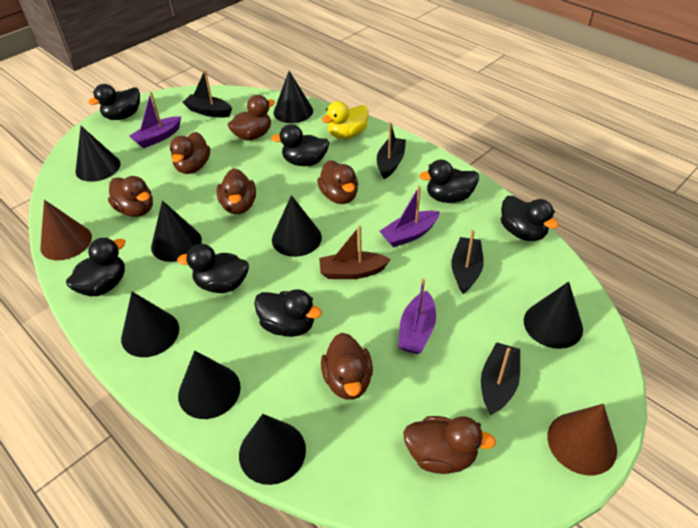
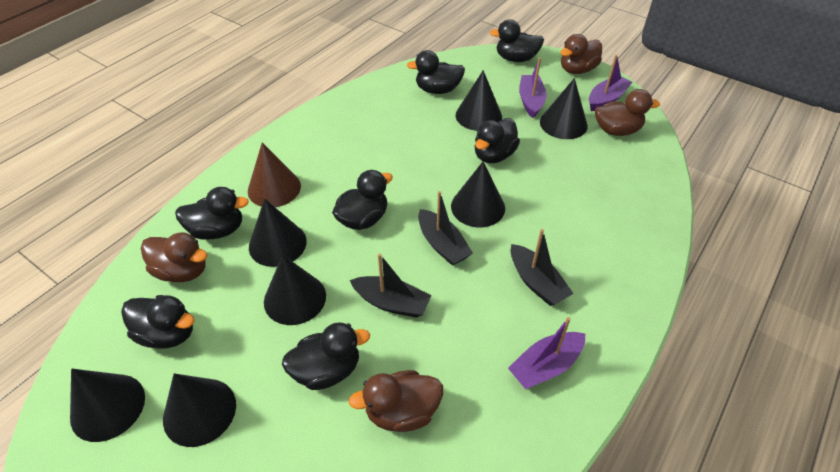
black boat: 4 -> 3
black cone: 8 -> 7
brown boat: 1 -> 0
brown cone: 2 -> 1
brown duck: 7 -> 4
yellow duck: 1 -> 0

